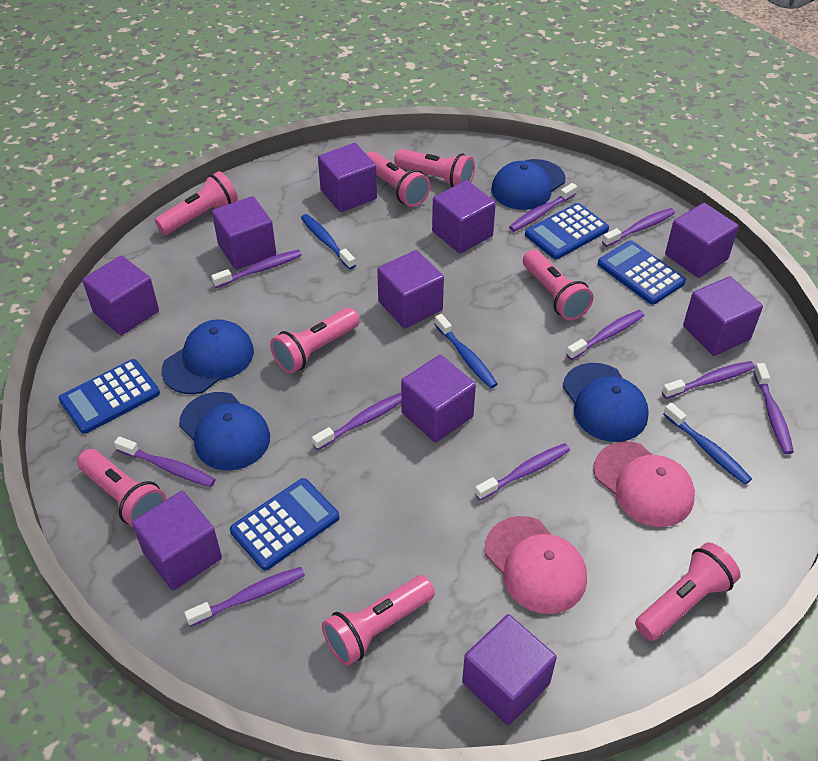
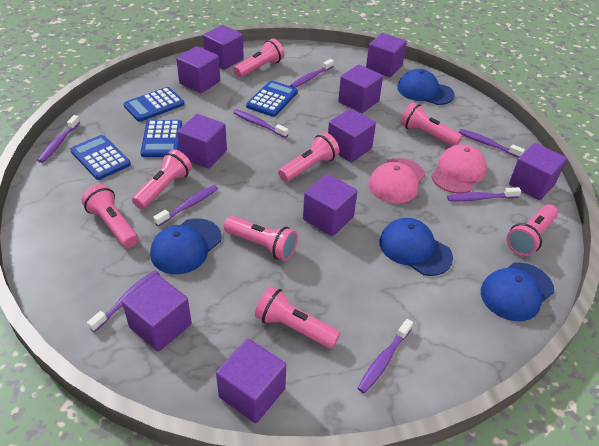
blue toothbrush: 3 -> 0
purple toothbrush: 10 -> 8

